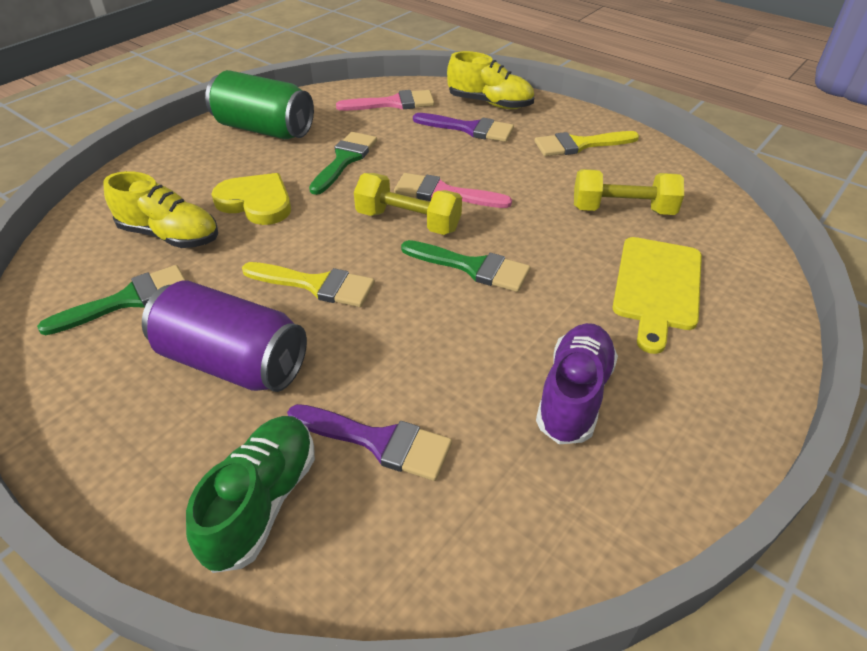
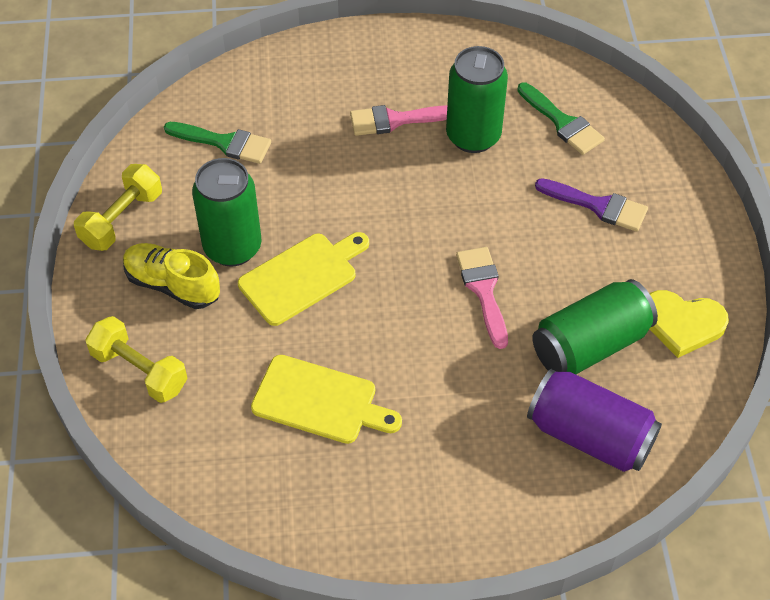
green brush: 3 -> 2
green can: 1 -> 3
green shoe: 1 -> 0
purple brush: 2 -> 1
purple shoe: 1 -> 0
yellow brush: 2 -> 0
yellow cutting board: 1 -> 2
yellow shoe: 2 -> 1

